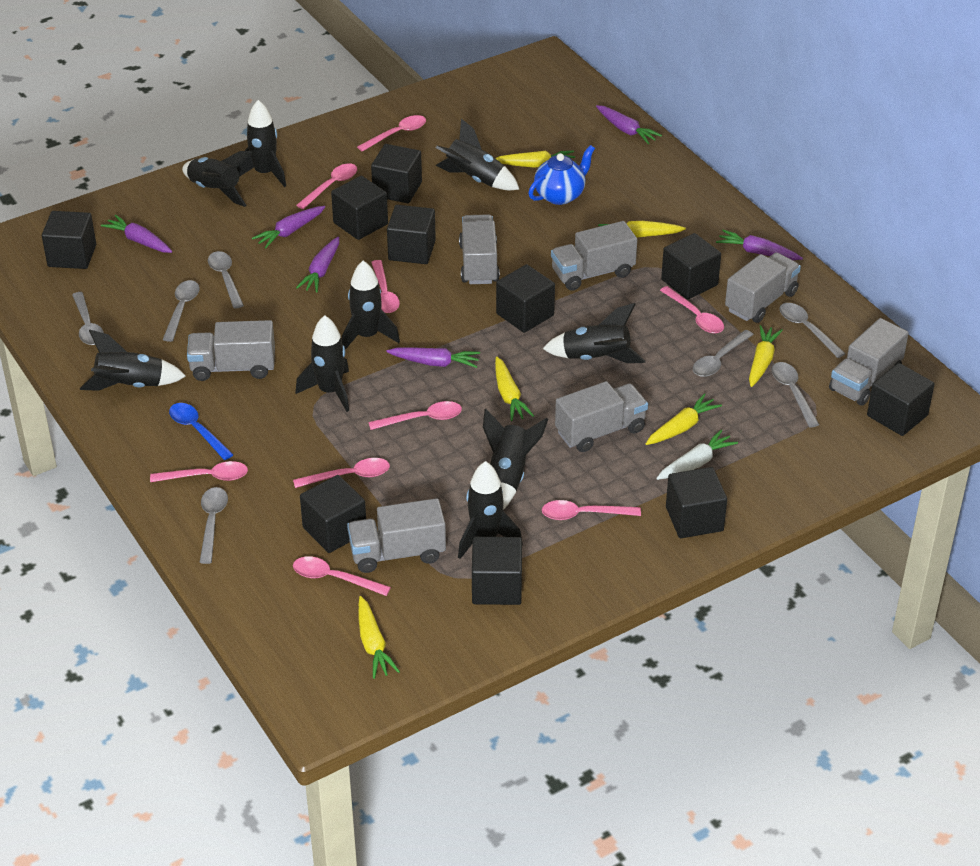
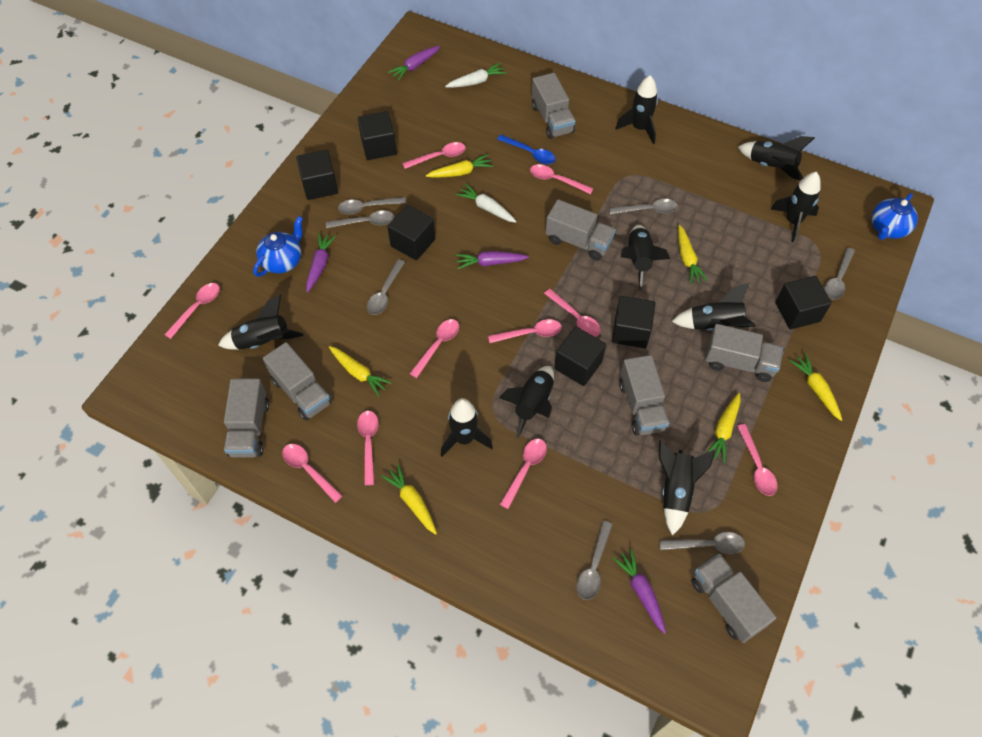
black cube: 10 -> 6
blue teapot: 1 -> 2
pink spoon: 9 -> 10
purple carrot: 6 -> 4
white carrot: 1 -> 2

